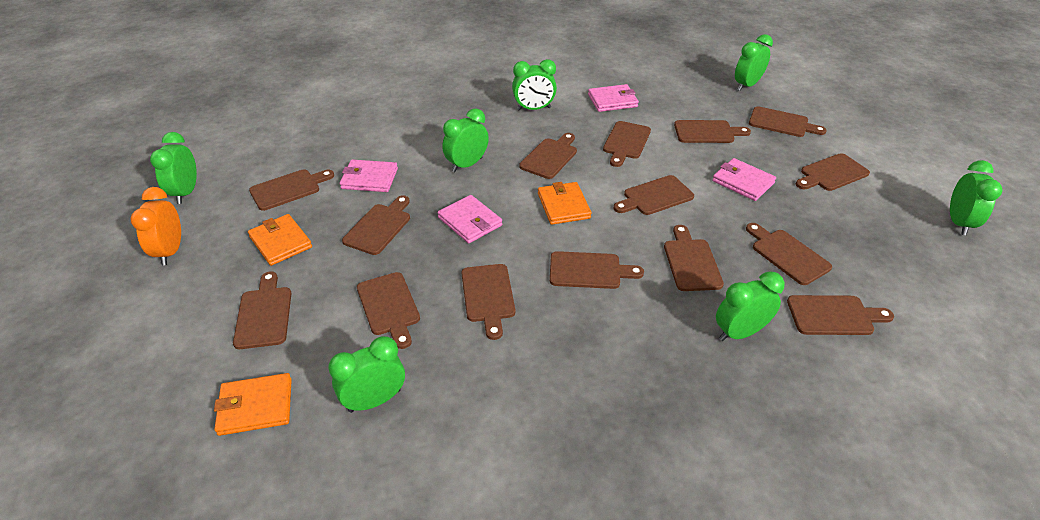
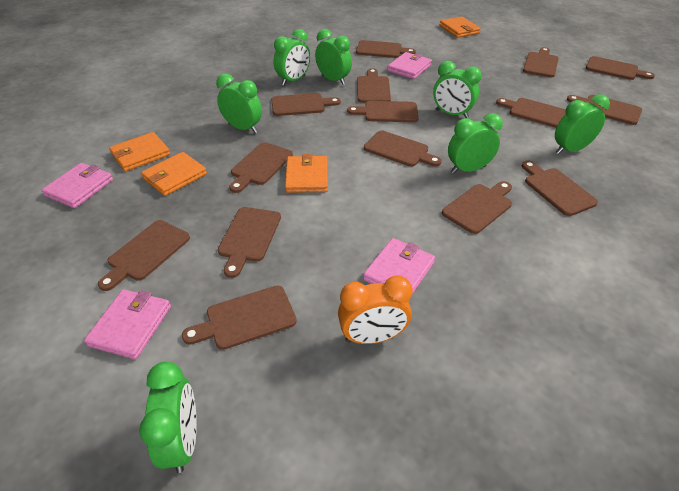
orange wallet: 3 -> 4

